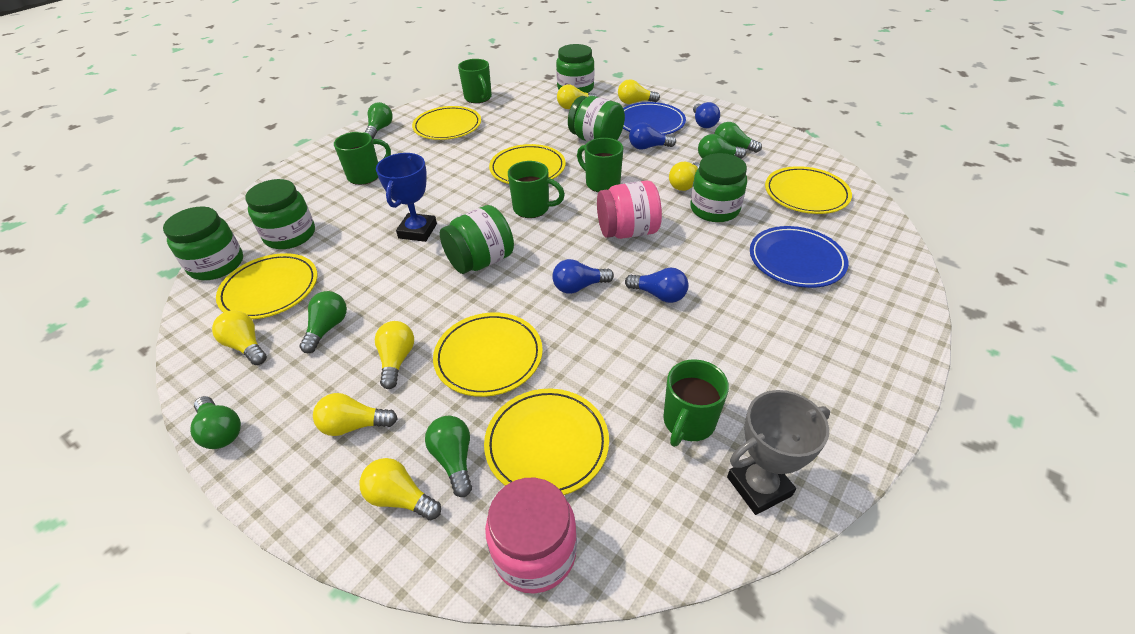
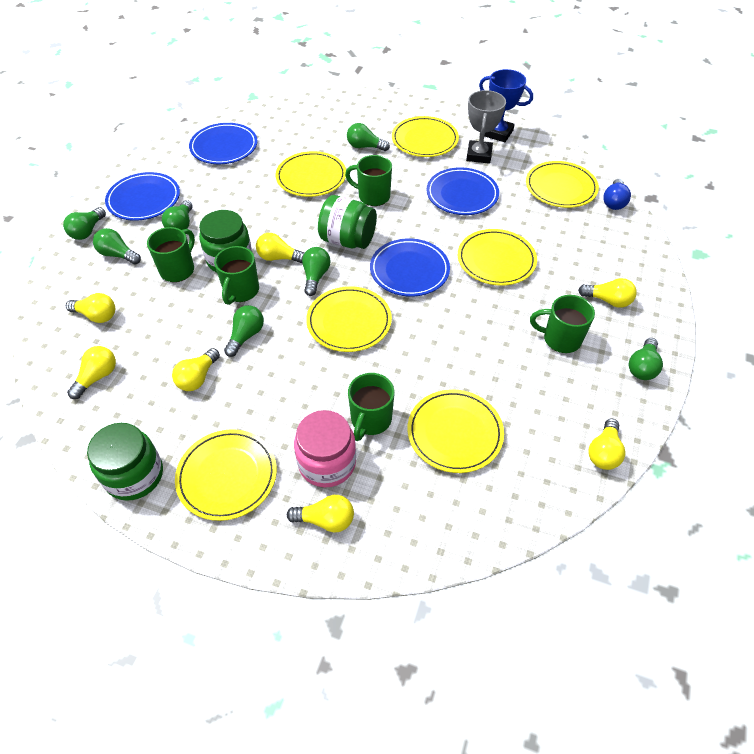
blue light bulb: 4 -> 1
blue plate: 2 -> 4
green jar: 6 -> 3
green light bulb: 6 -> 7
pink jar: 2 -> 1
yellow plate: 6 -> 7

